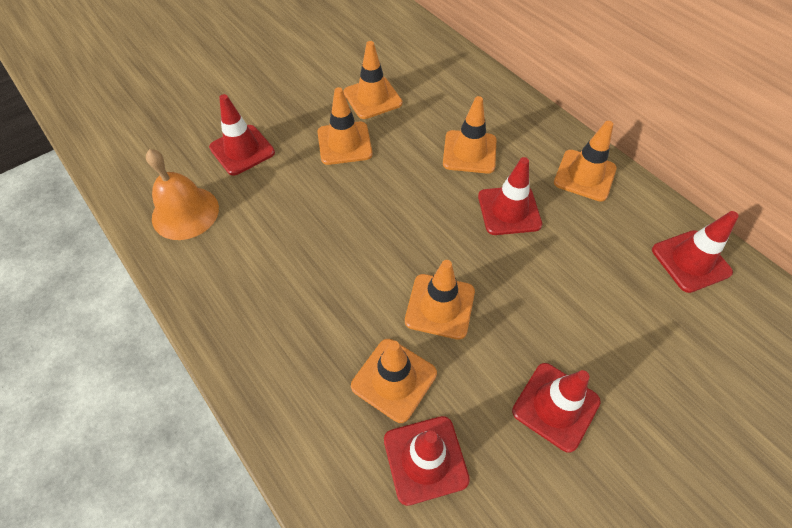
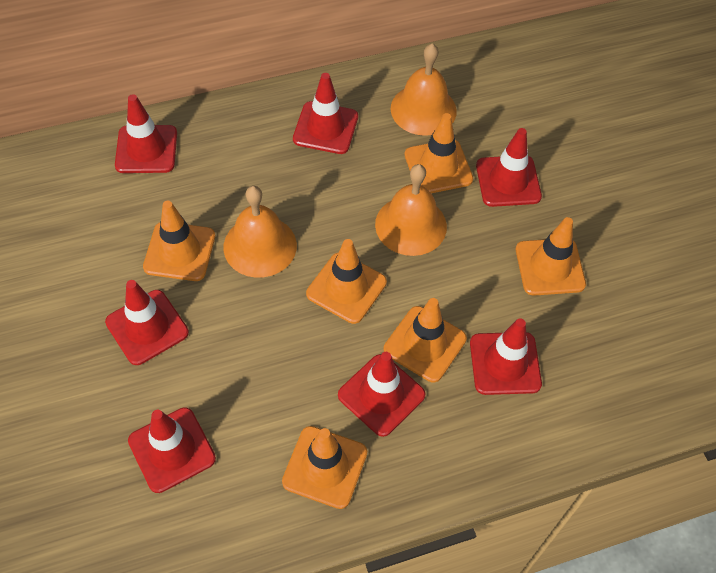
orange bell: 1 -> 3
red traffic cone: 5 -> 7

